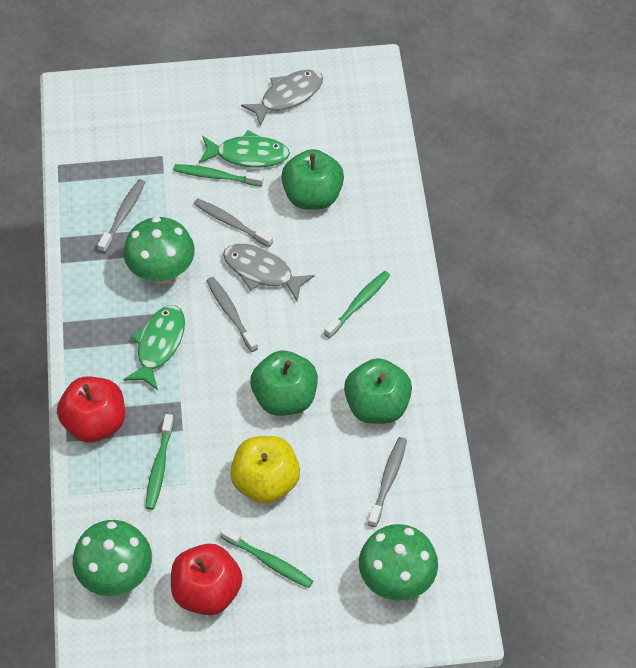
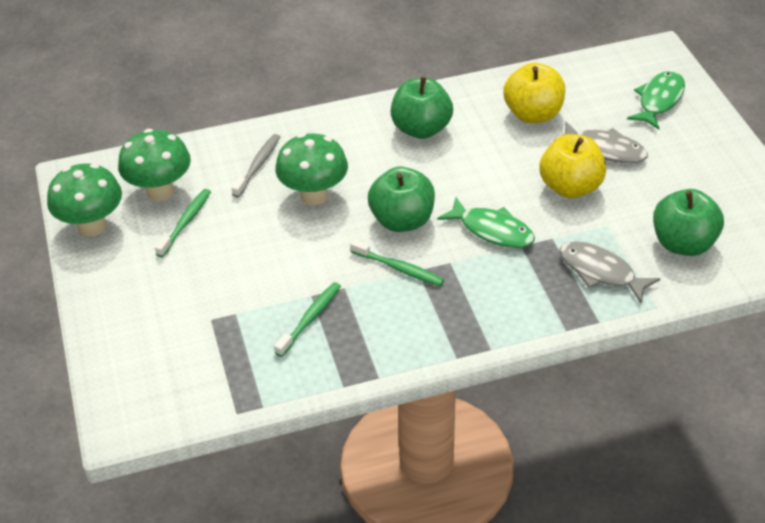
green toothbrush: 4 -> 3
grey toothbrush: 4 -> 1
red apple: 2 -> 0
yellow apple: 1 -> 2

